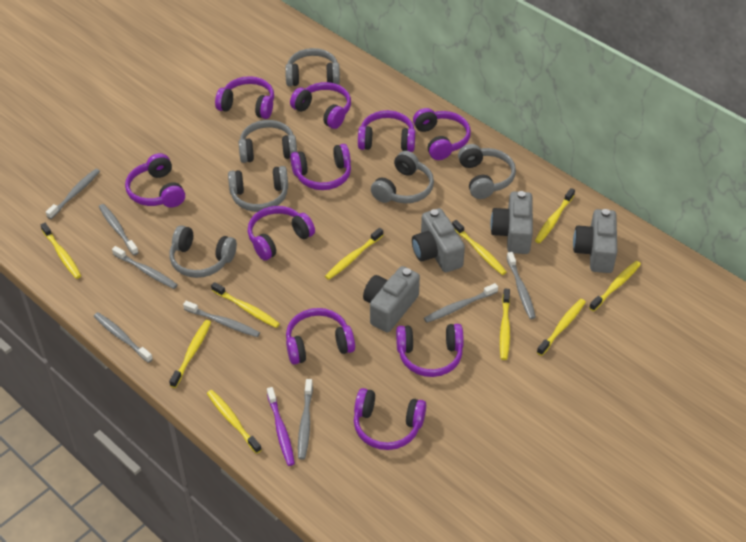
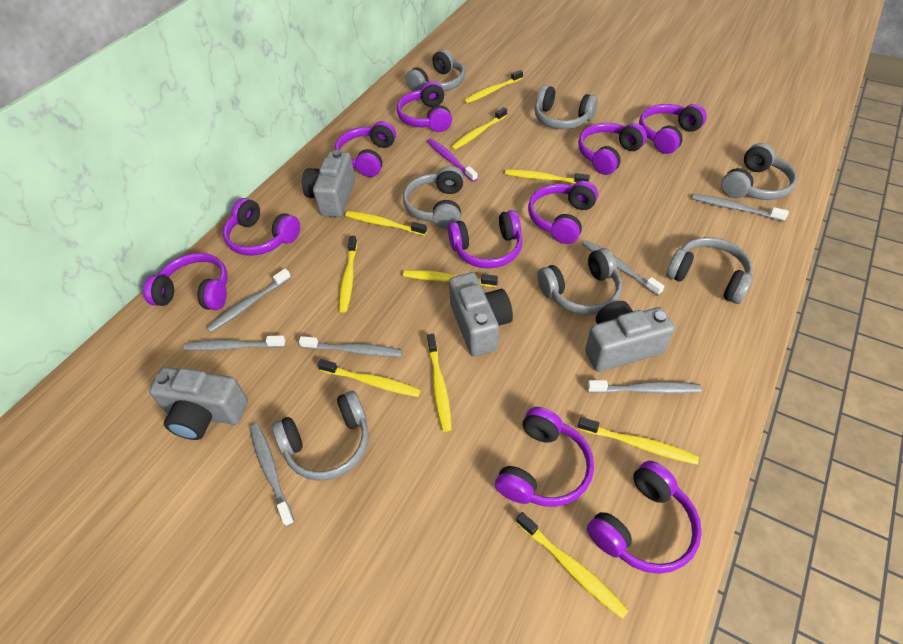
grey headphones: 6 -> 7
grey toothbrush: 8 -> 7

